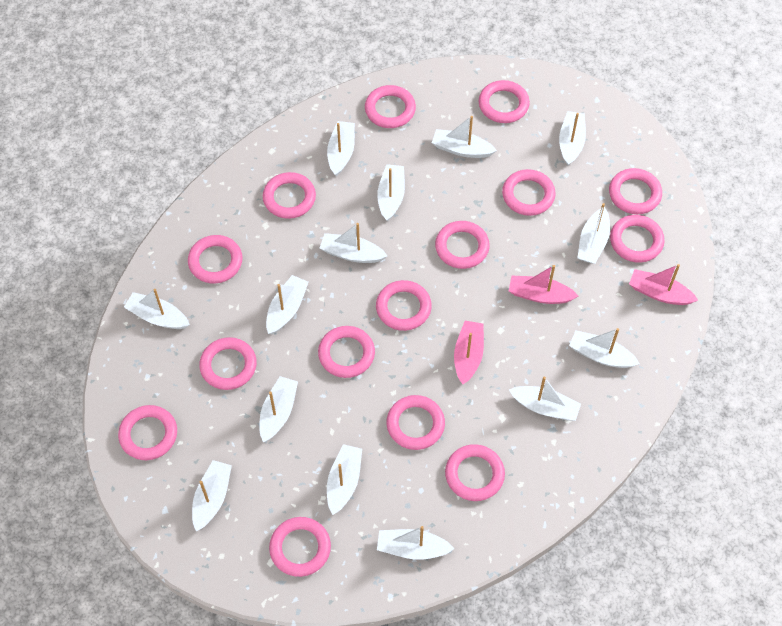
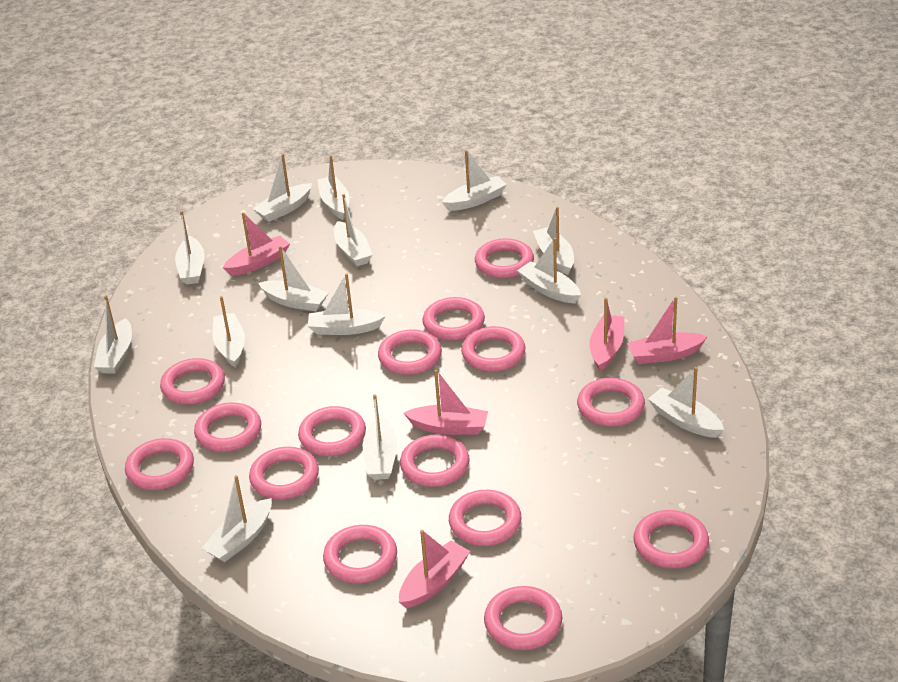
pink boat: 3 -> 5

